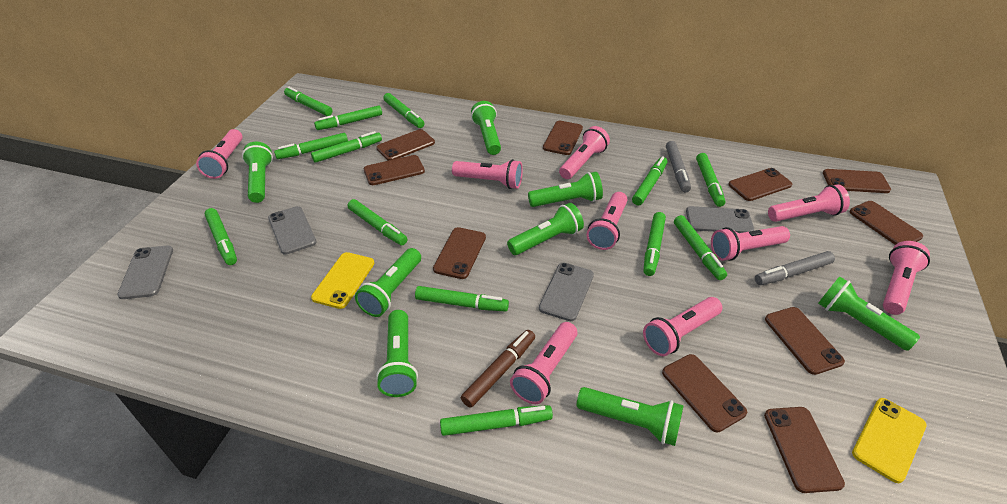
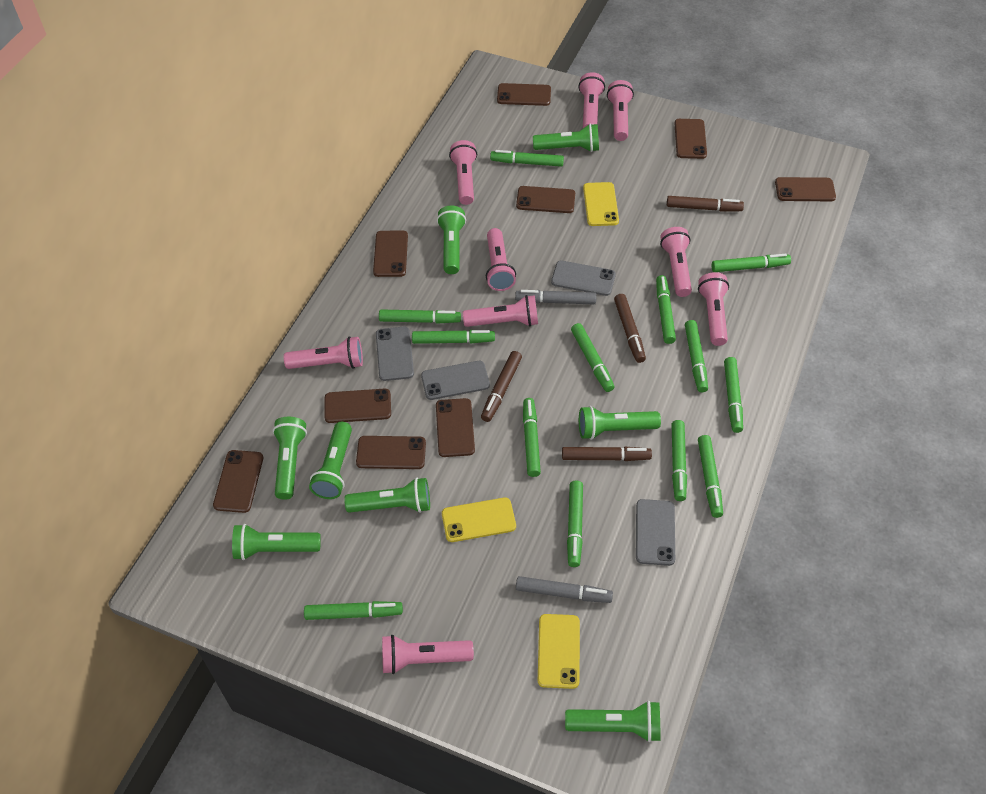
brown marker: 1 -> 4
brown phone: 10 -> 9
yellow phone: 2 -> 3

